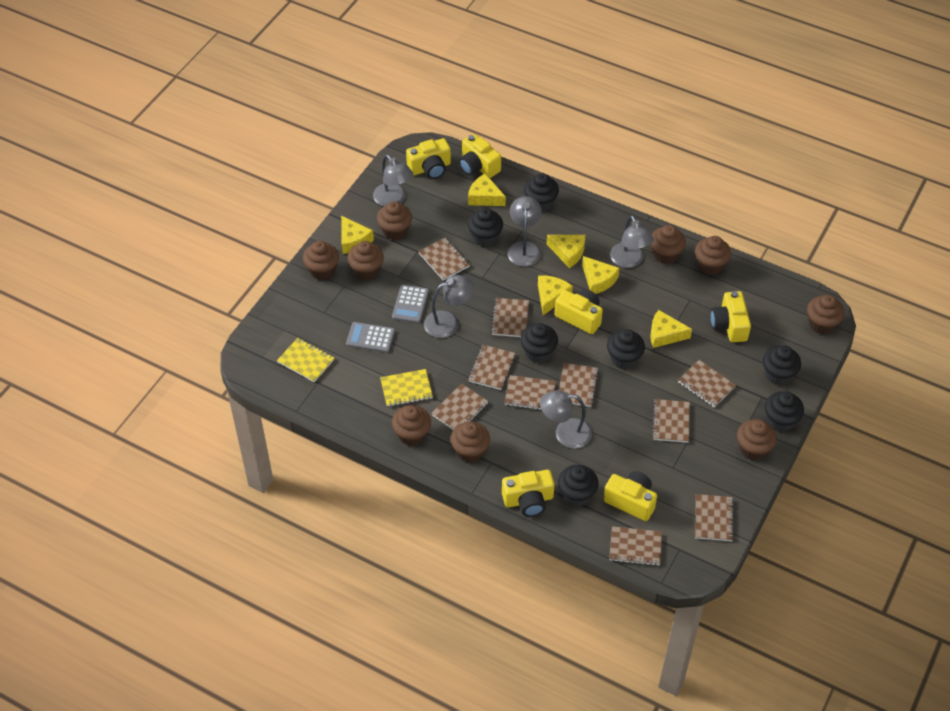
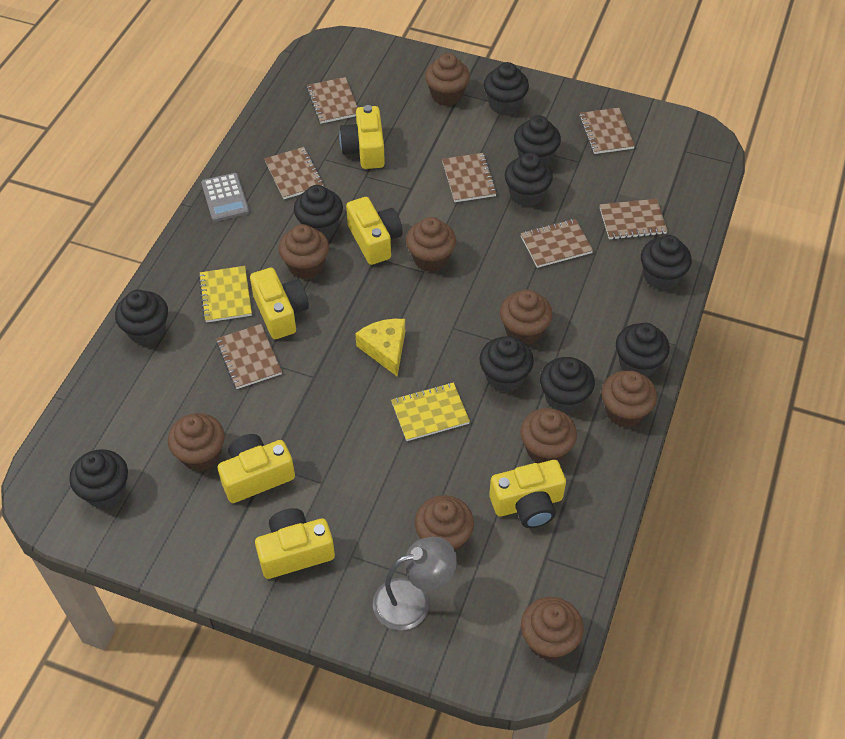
black cupcake: 7 -> 10
brown notebook: 10 -> 7
grey calculator: 2 -> 1
grey lamp: 5 -> 1
yellow cheese: 6 -> 1

